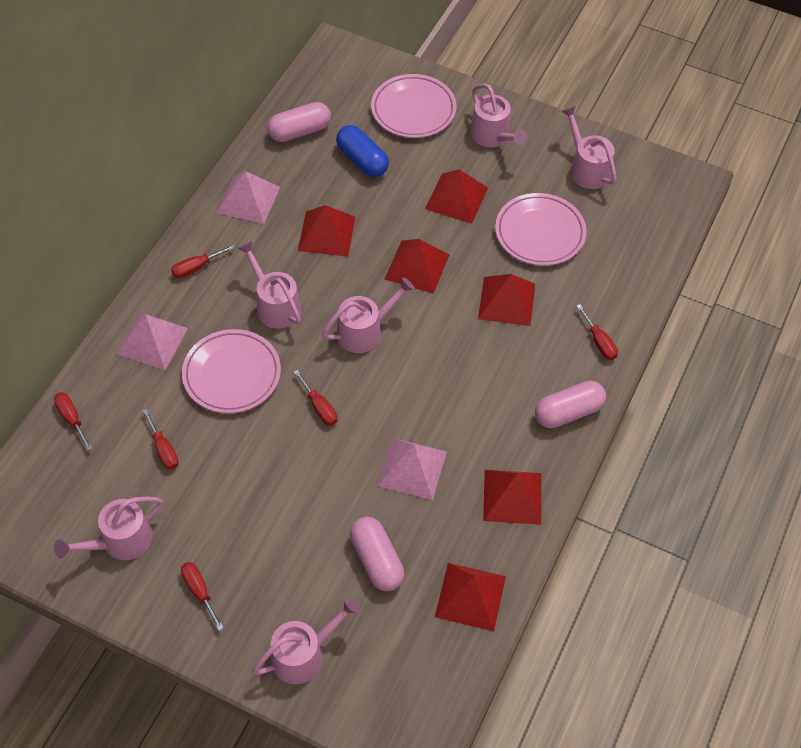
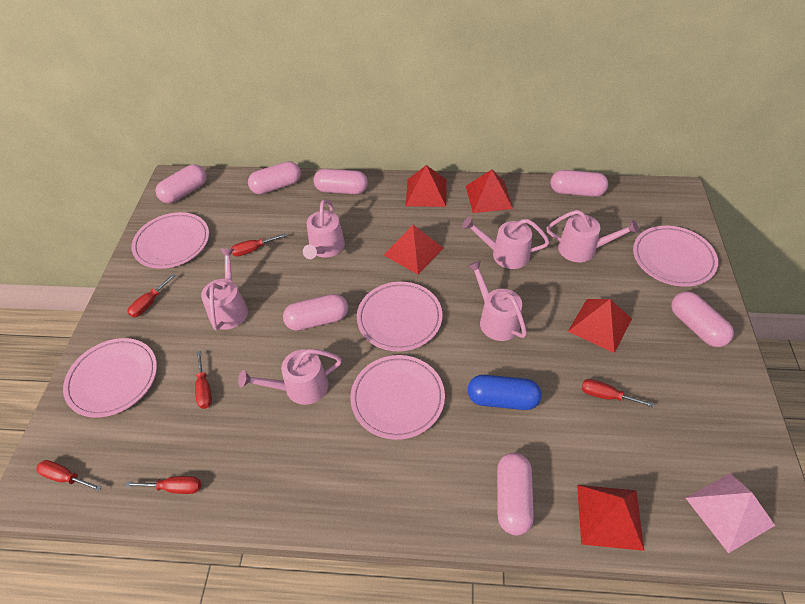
pink capsule: 3 -> 7
pink plate: 3 -> 5
pink pyramid: 3 -> 1
red pyramid: 6 -> 5

